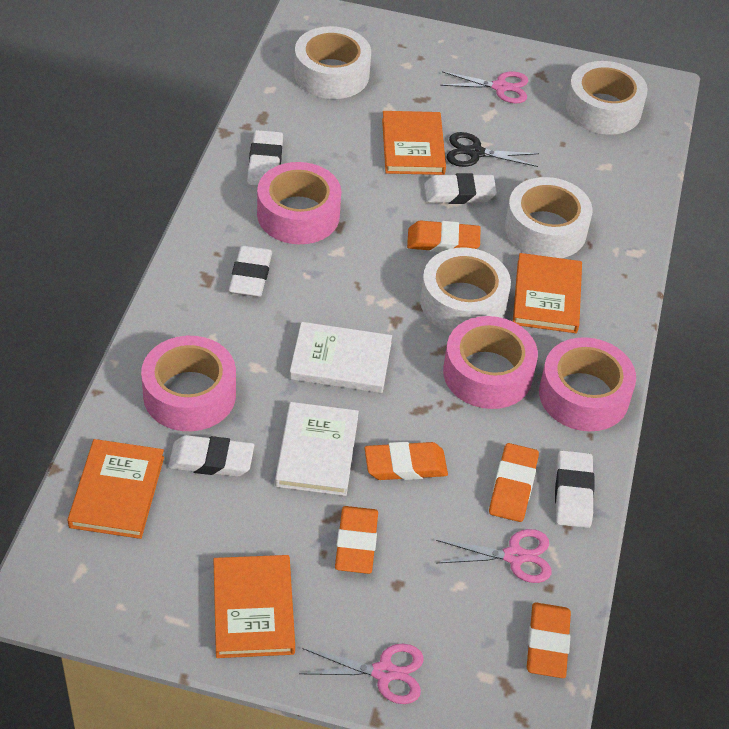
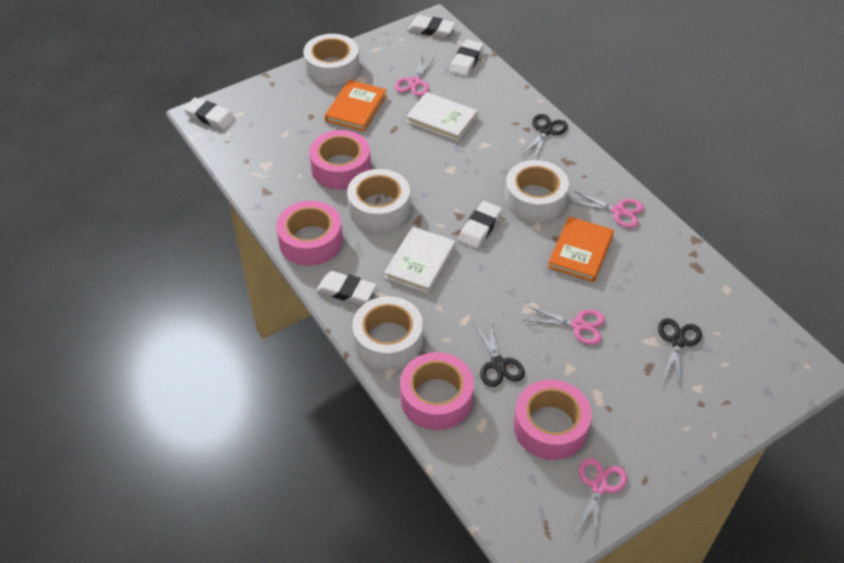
black scissors: 1 -> 3
orange book: 4 -> 2
orange eraser: 5 -> 0
pink scissors: 3 -> 4

